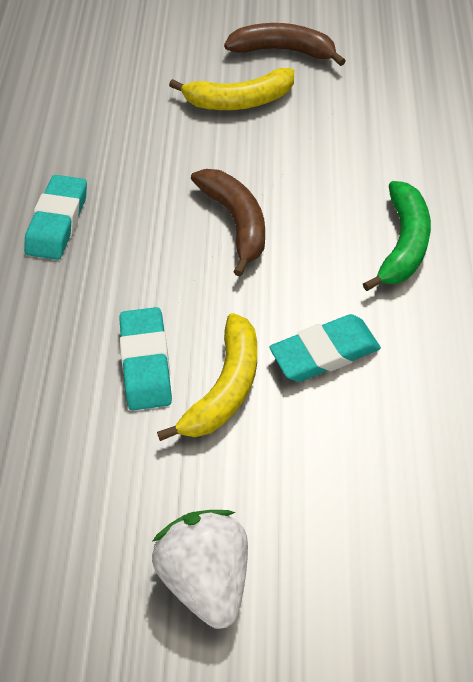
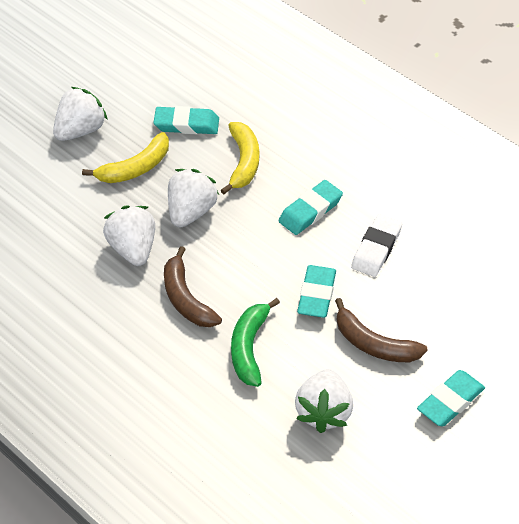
turquoise eraser: 3 -> 4
white eraser: 0 -> 1
white strawberry: 1 -> 4

